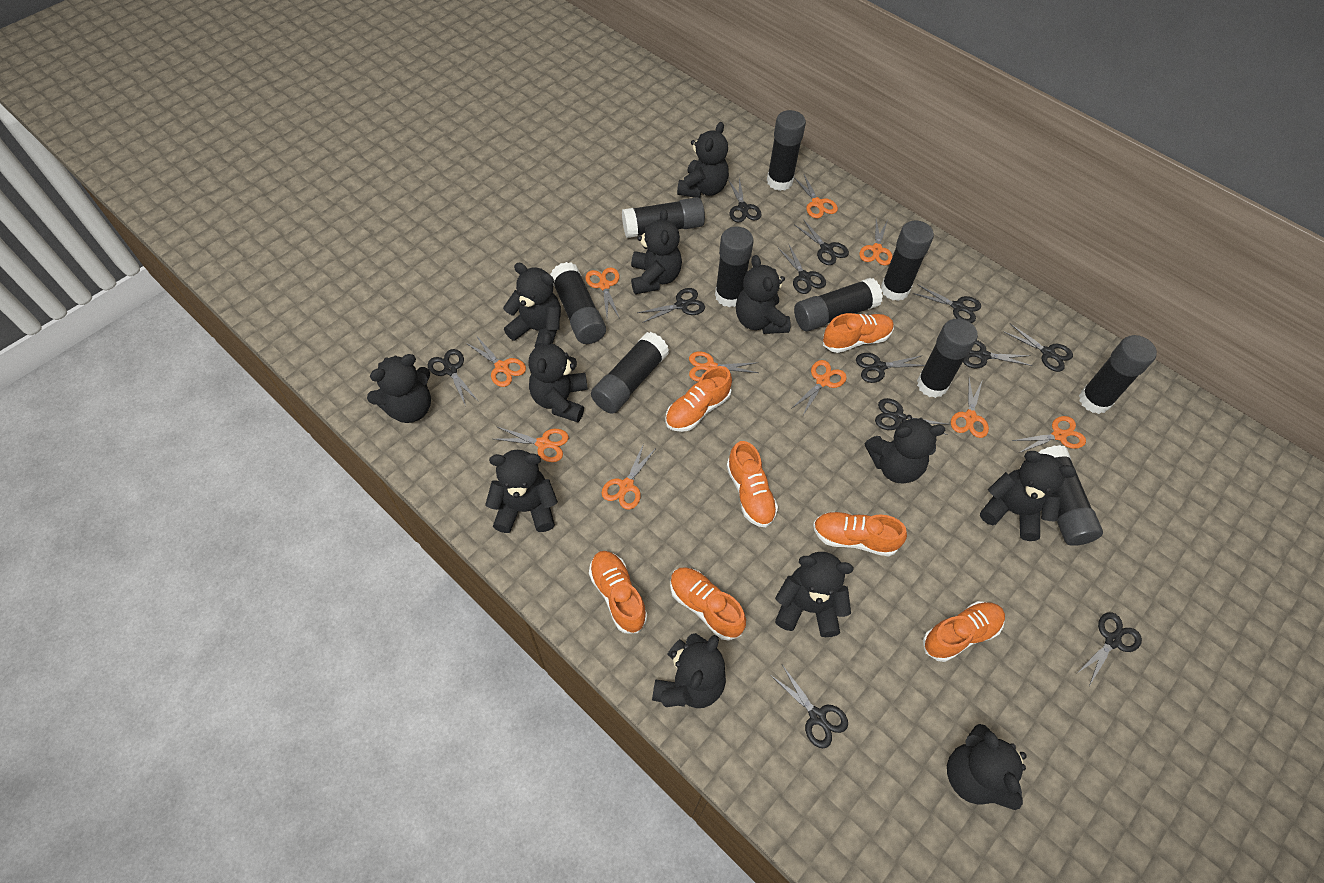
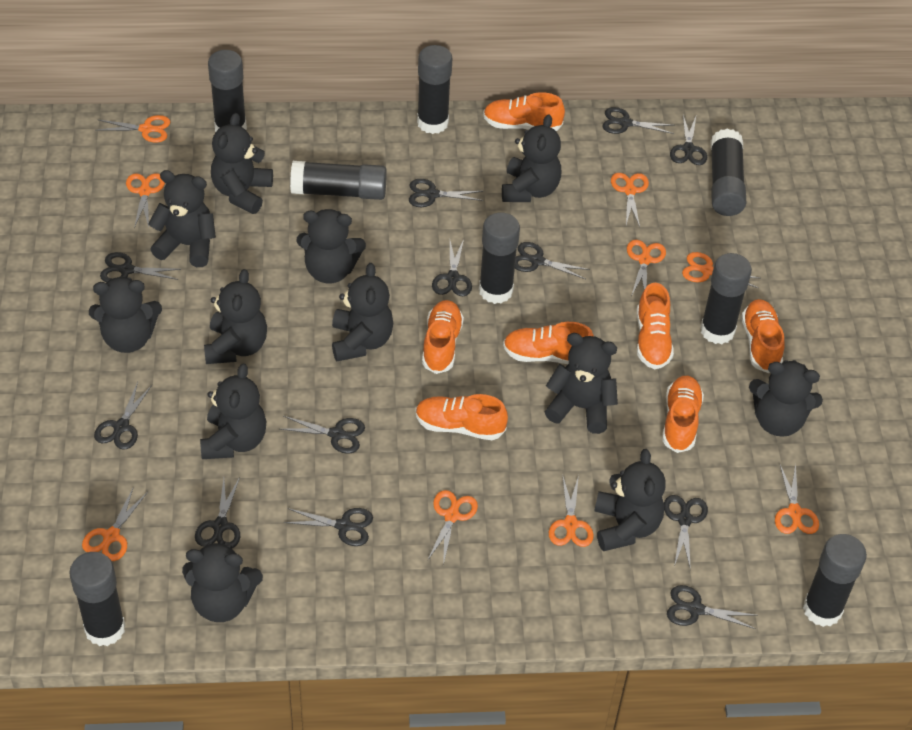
black glue stick: 10 -> 8
orange scissors: 10 -> 9

